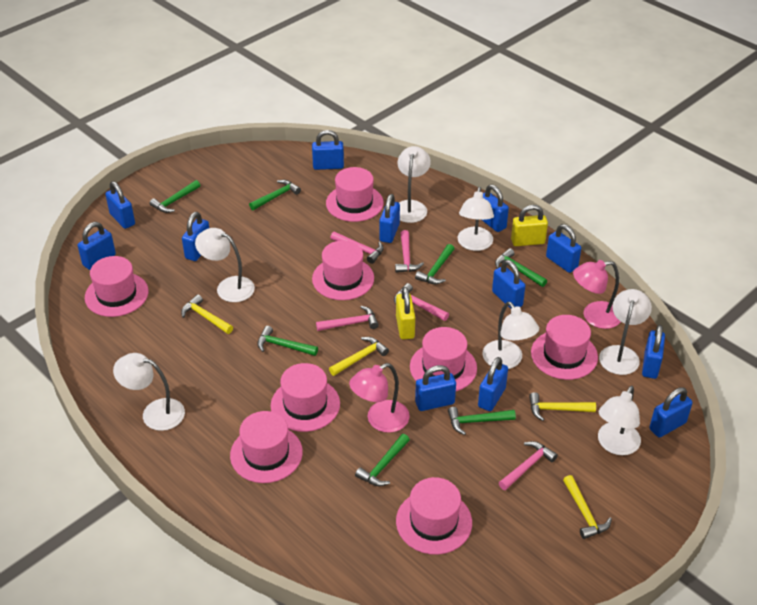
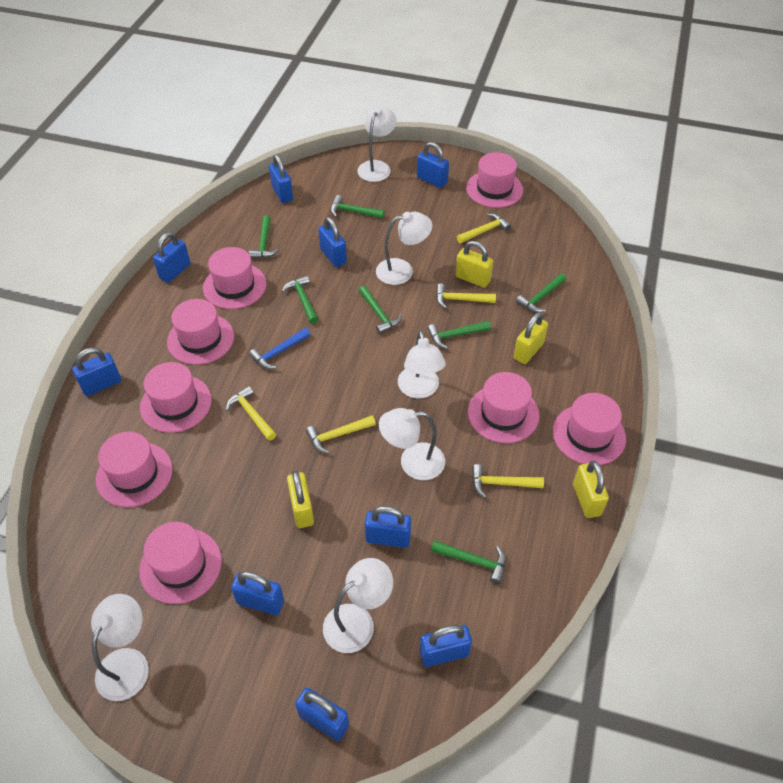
blue hammer: 0 -> 1
blue padlock: 12 -> 9
pink hammer: 5 -> 0
pink lamp: 2 -> 0
white lamp: 7 -> 6
yellow hammer: 4 -> 5
yellow padlock: 2 -> 4

